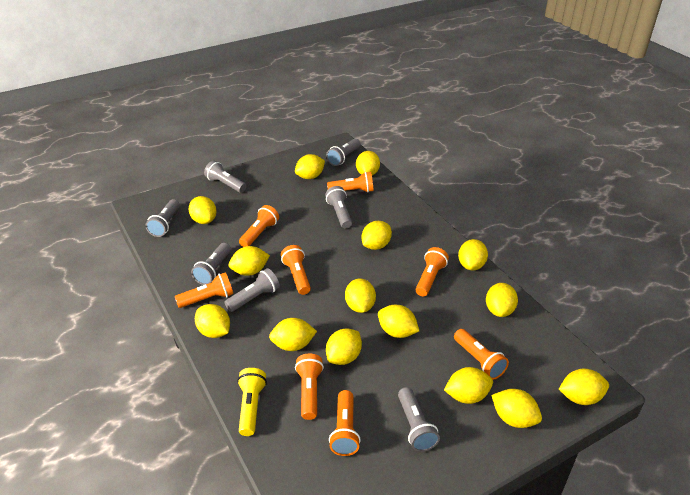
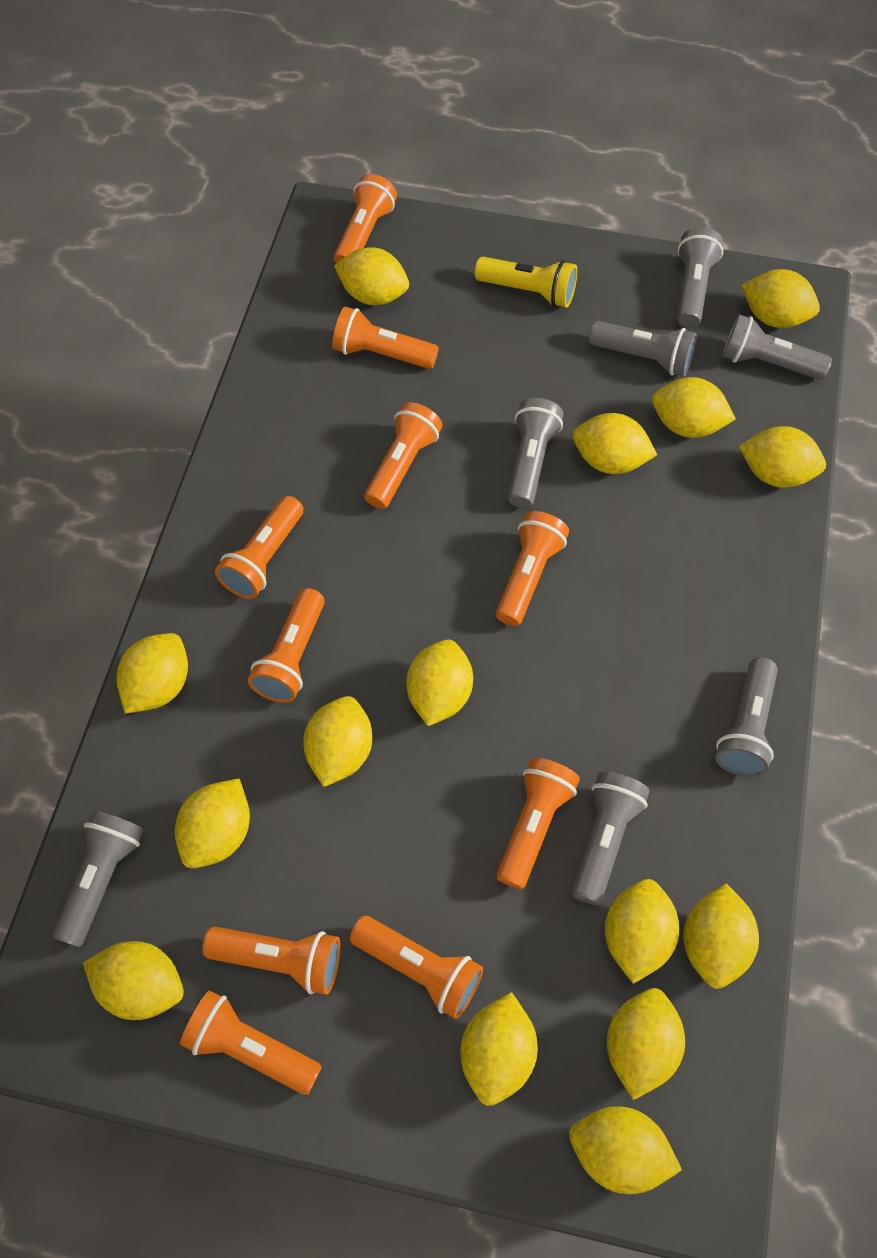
orange flashlight: 8 -> 10

